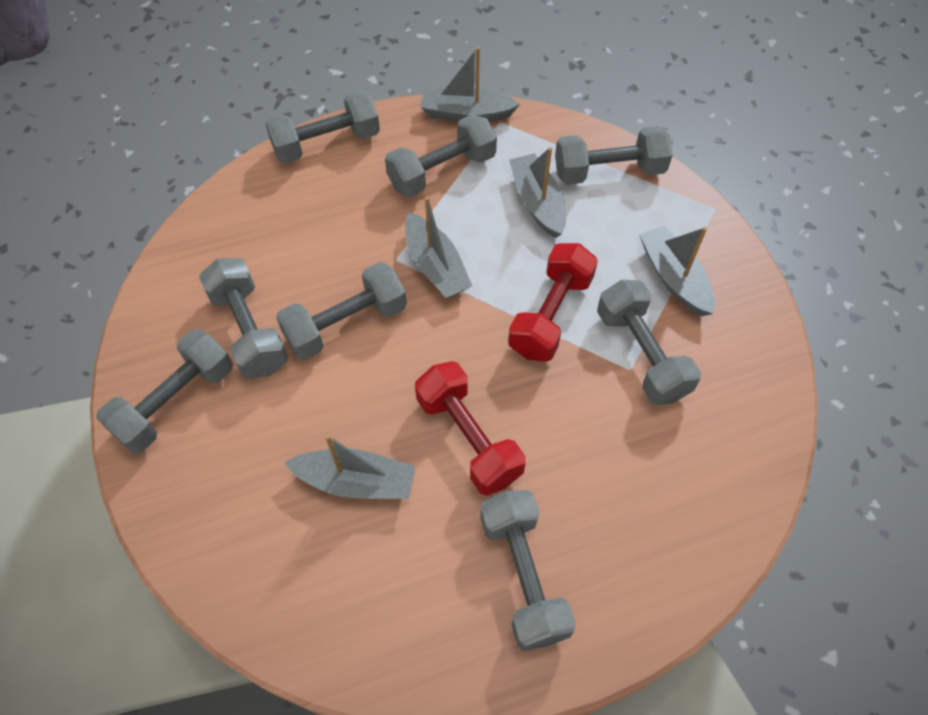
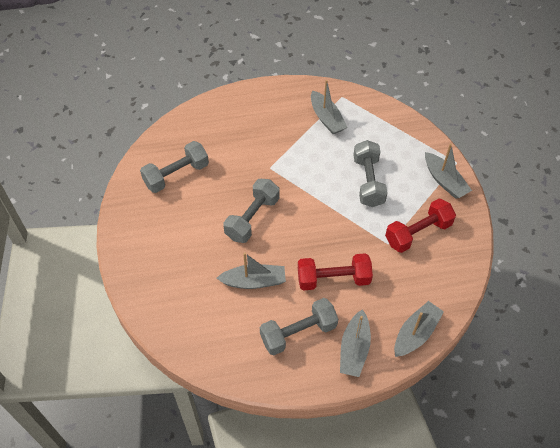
grey dumbbell: 8 -> 4

